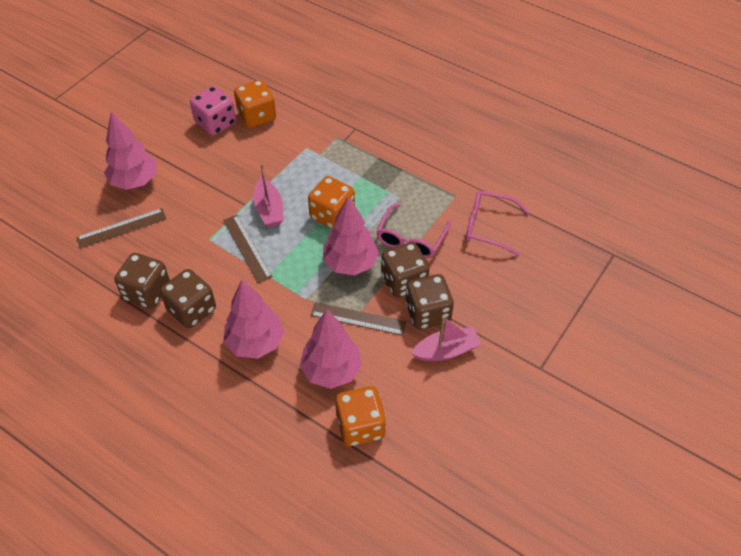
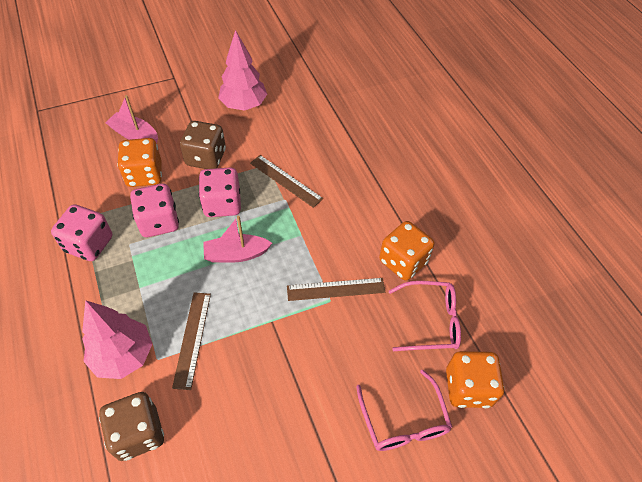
brown dice: 4 -> 2
pink dice: 1 -> 3
pink tree: 4 -> 2

